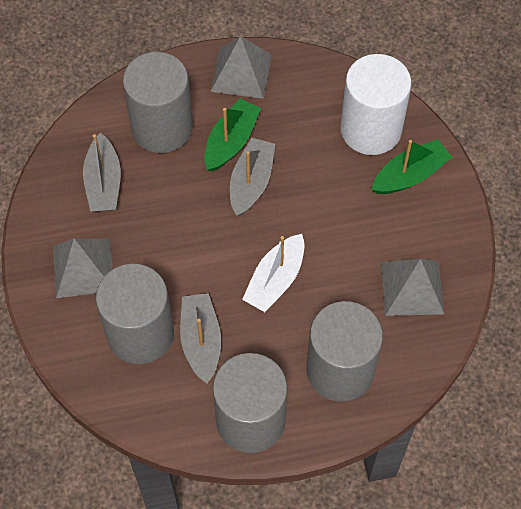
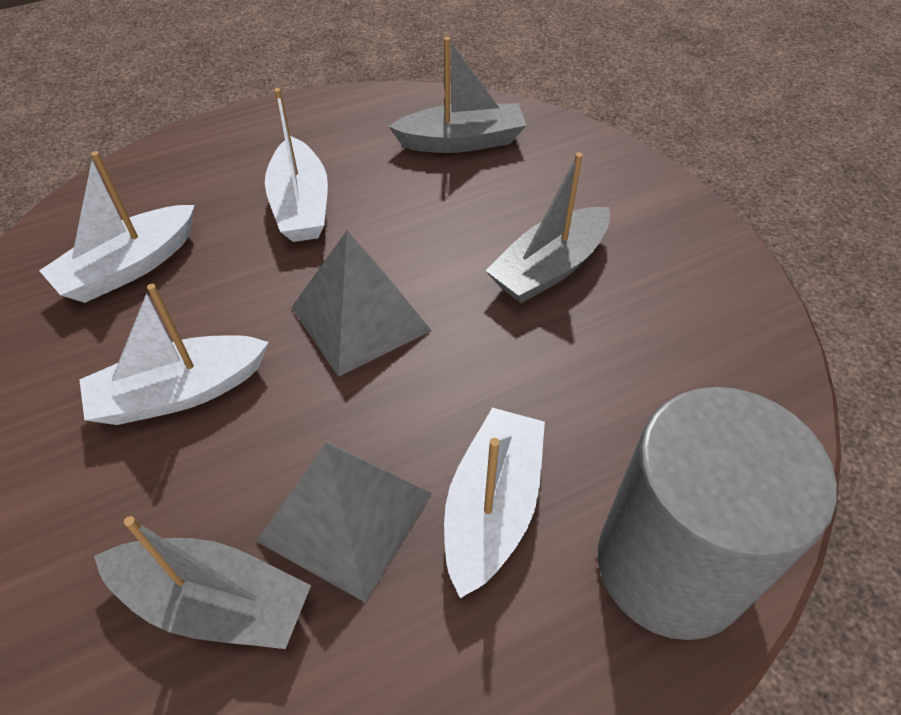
green boat: 2 -> 0
grey cylinder: 4 -> 1
grey pyramid: 3 -> 2
white boat: 1 -> 4
white cylinder: 1 -> 0

